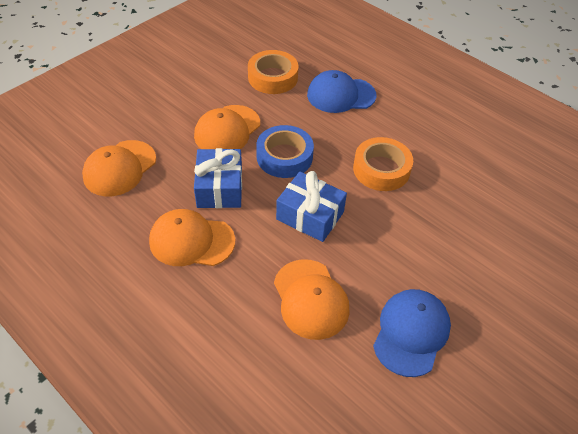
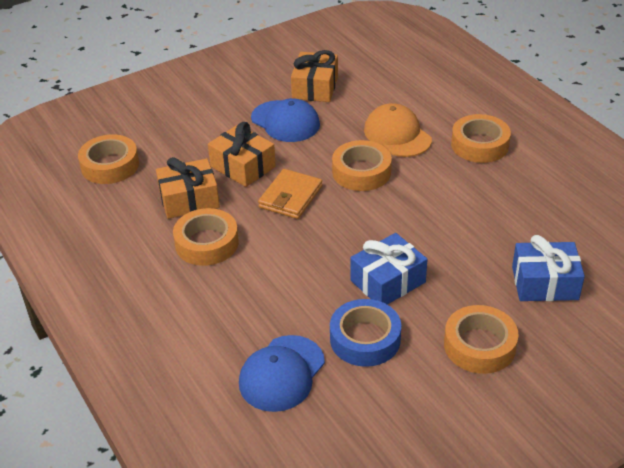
orange cap: 4 -> 1
orange gift: 0 -> 3
orange tape: 2 -> 5
orange wallet: 0 -> 1

